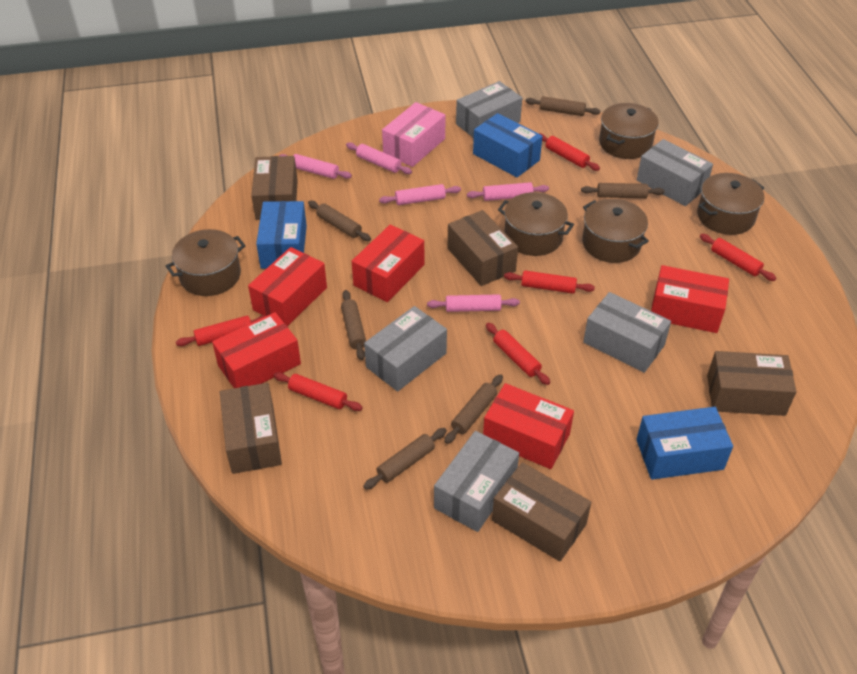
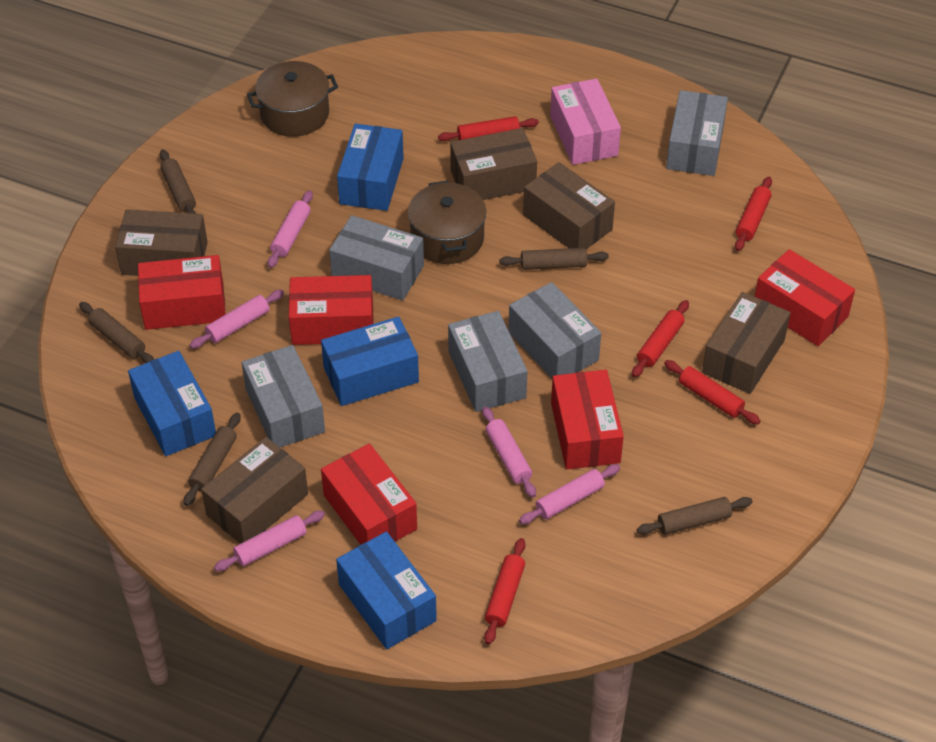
blue box: 3 -> 4
brown pot: 5 -> 2
brown rolling pin: 6 -> 5
red rolling pin: 6 -> 5

